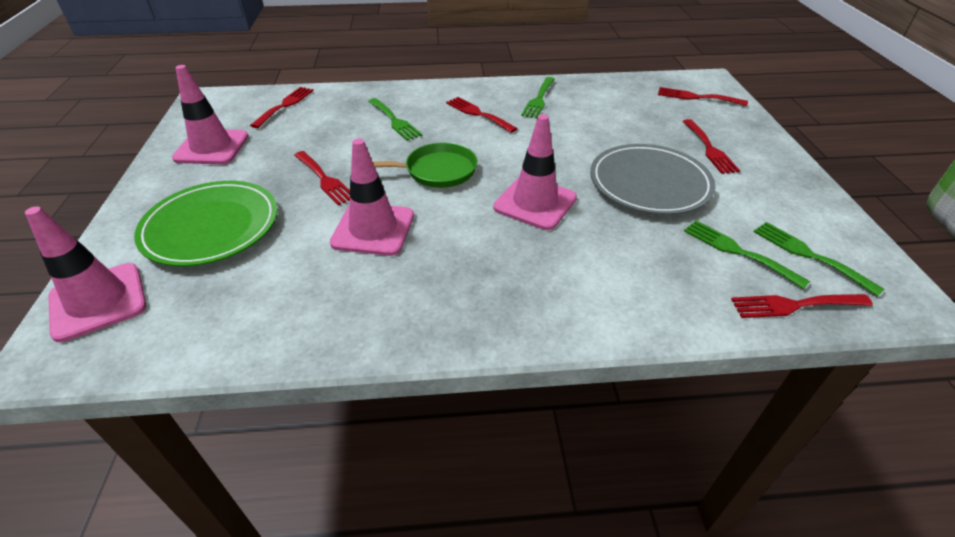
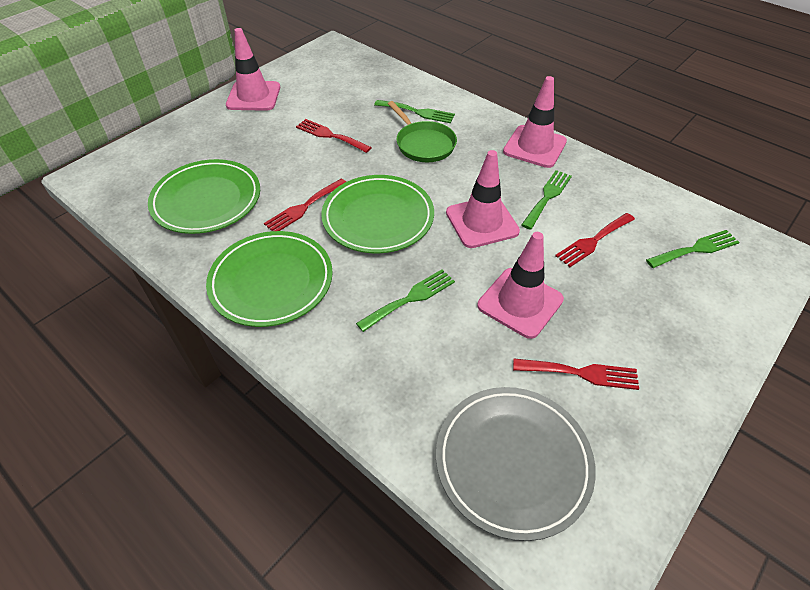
green plate: 1 -> 3
red fork: 6 -> 4

